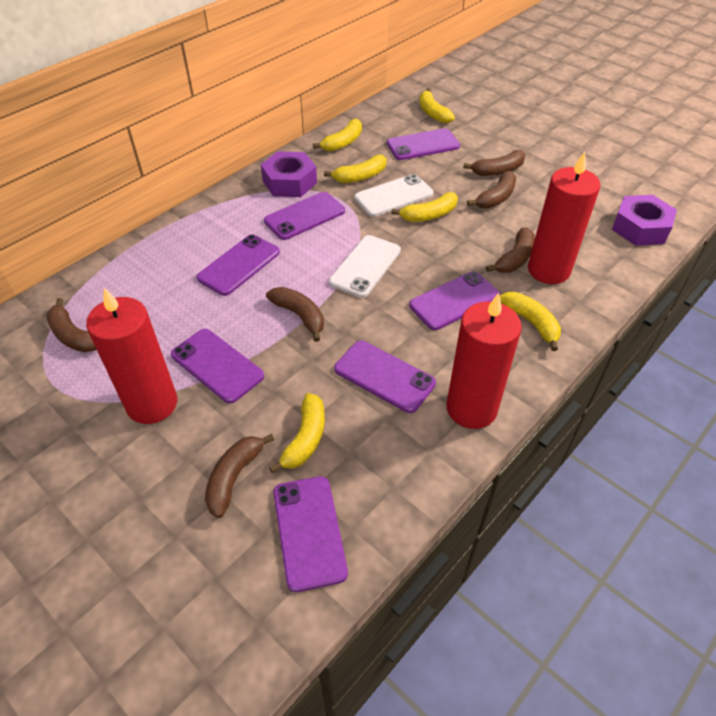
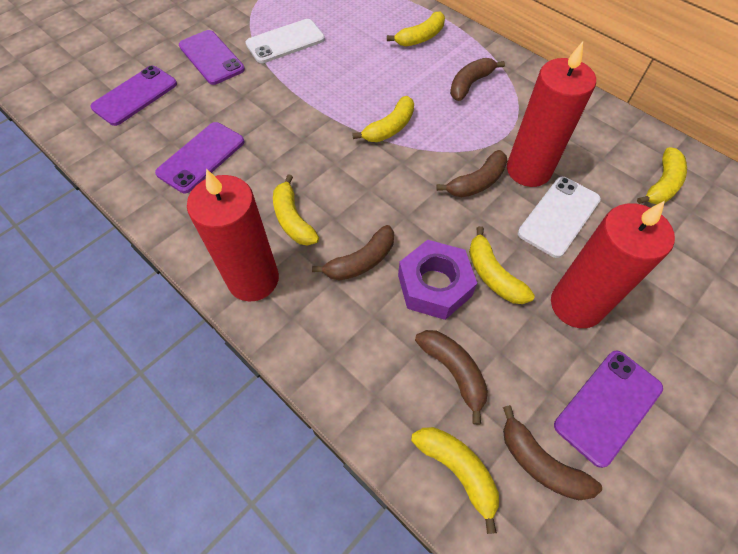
brown banana: 6 -> 5
purple nut: 2 -> 1
purple phone: 7 -> 4

